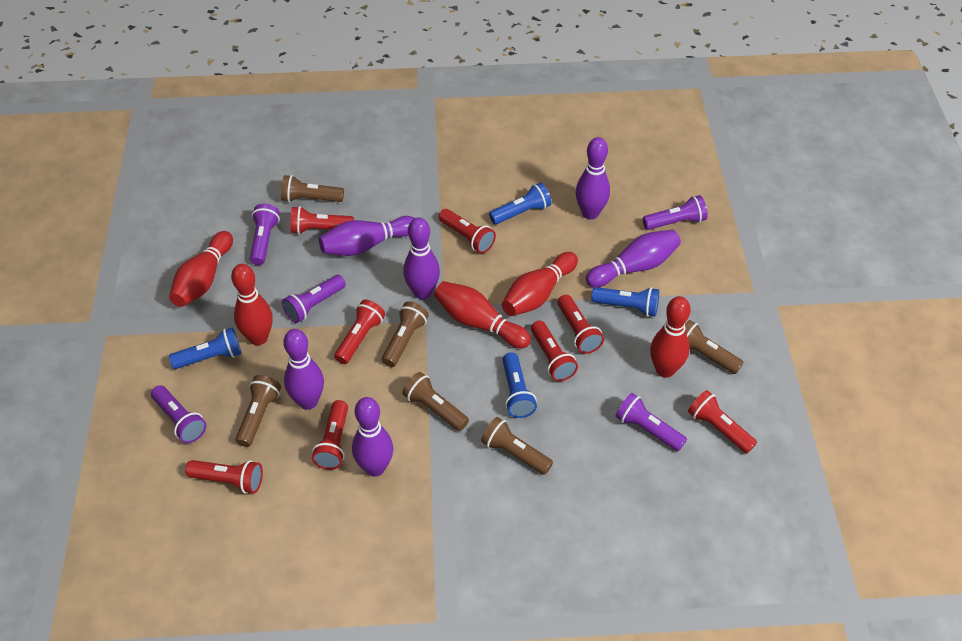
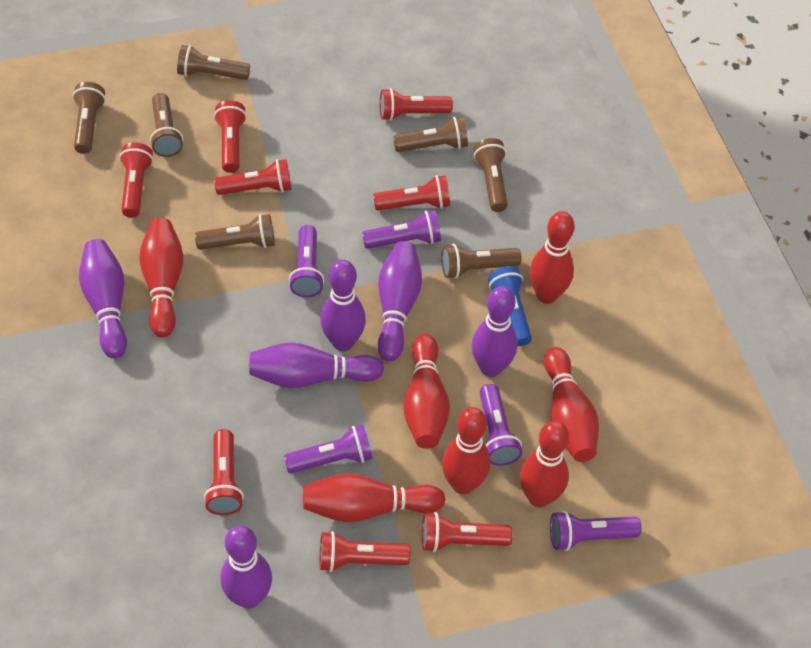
blue flashlight: 4 -> 1
brown flashlight: 6 -> 7
red bowling pin: 5 -> 7

